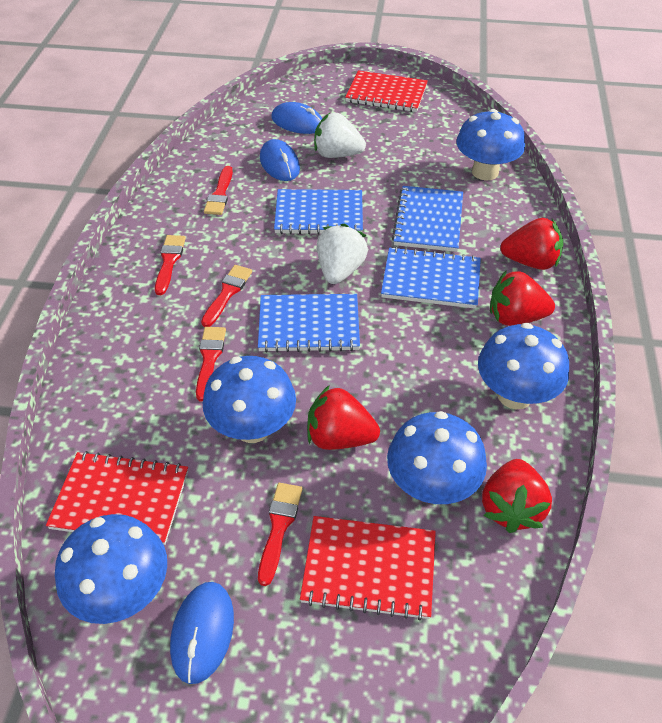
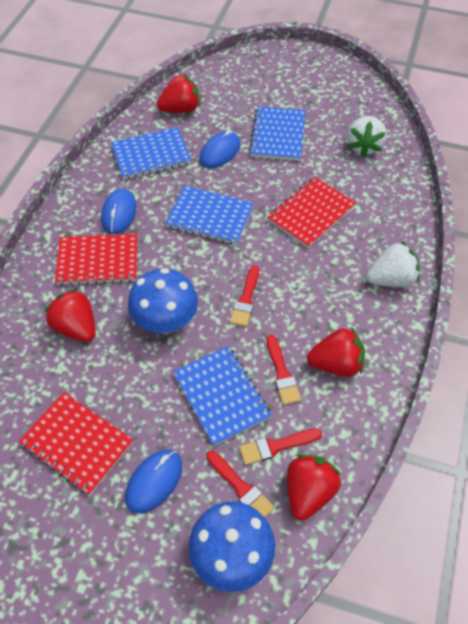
blue mushroom: 5 -> 2
red brush: 5 -> 4

